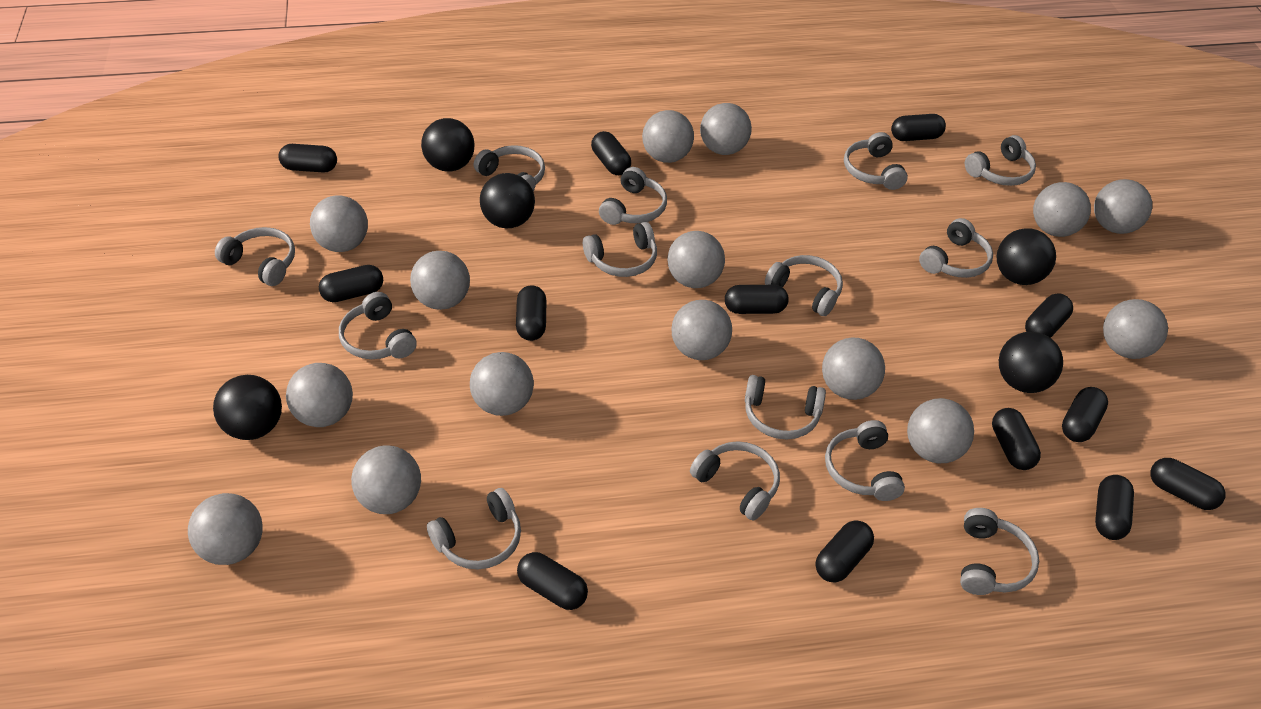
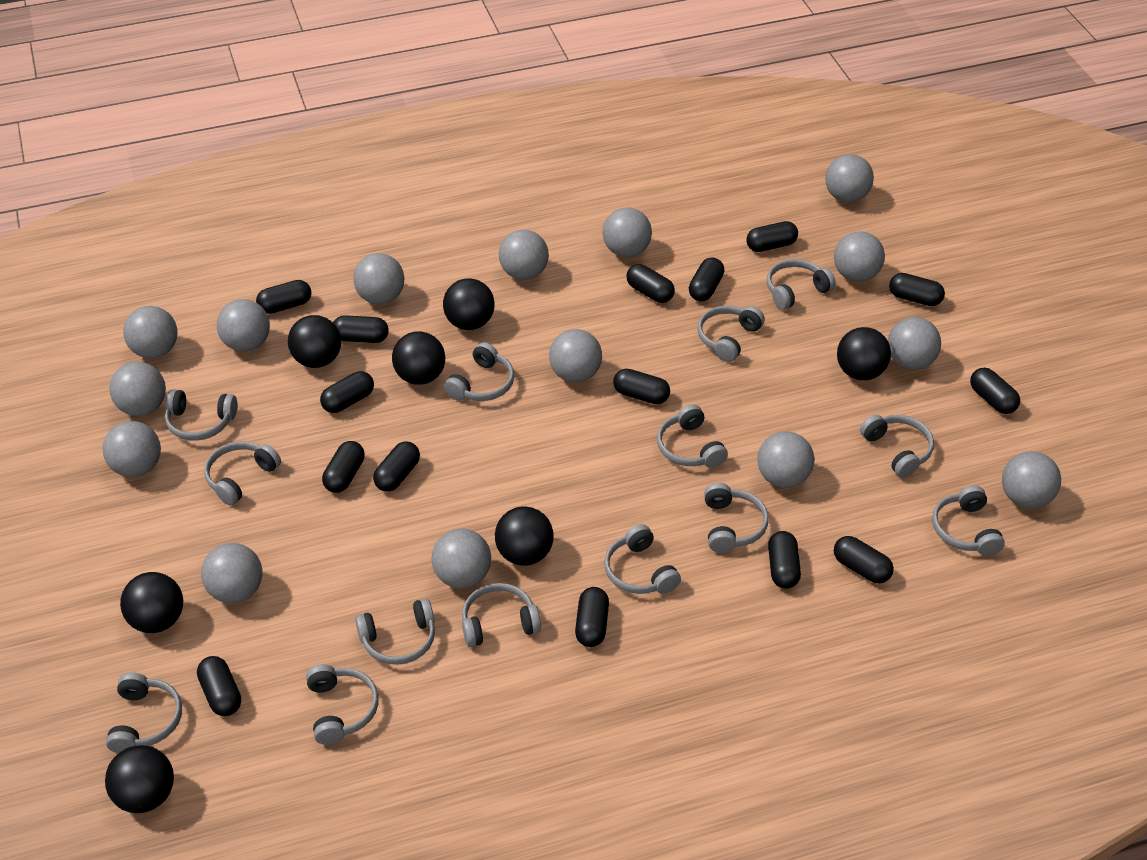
black ball: 5 -> 7
black capsule: 13 -> 15

